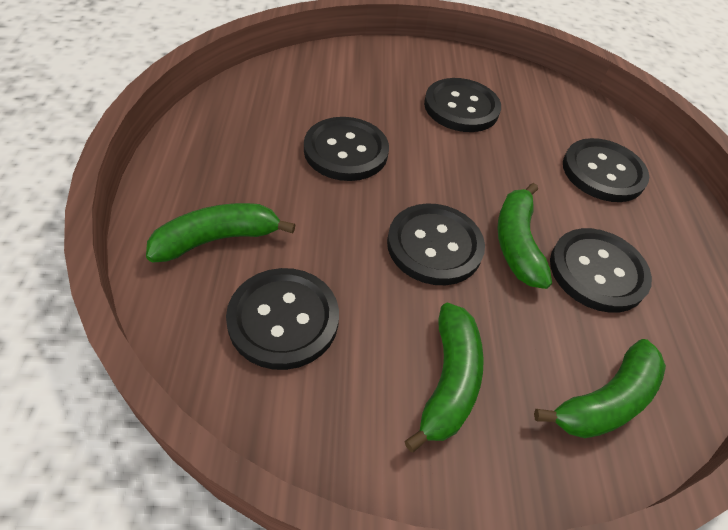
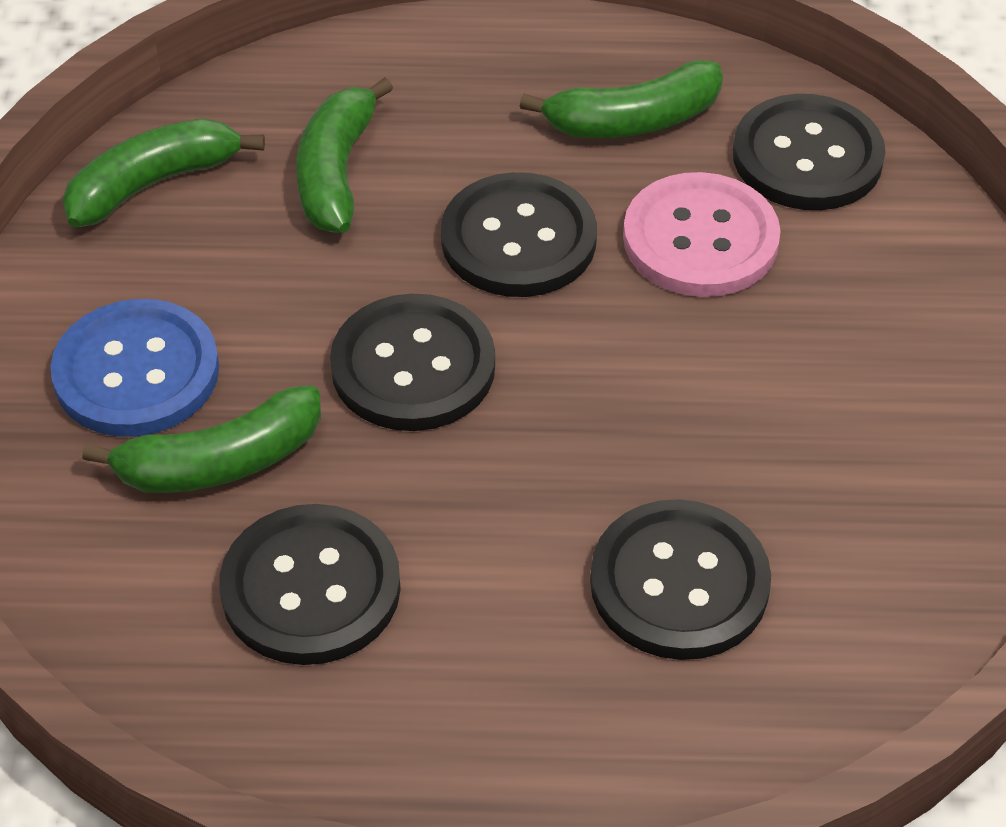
black button: 6 -> 5
blue button: 0 -> 1
pink button: 0 -> 1

